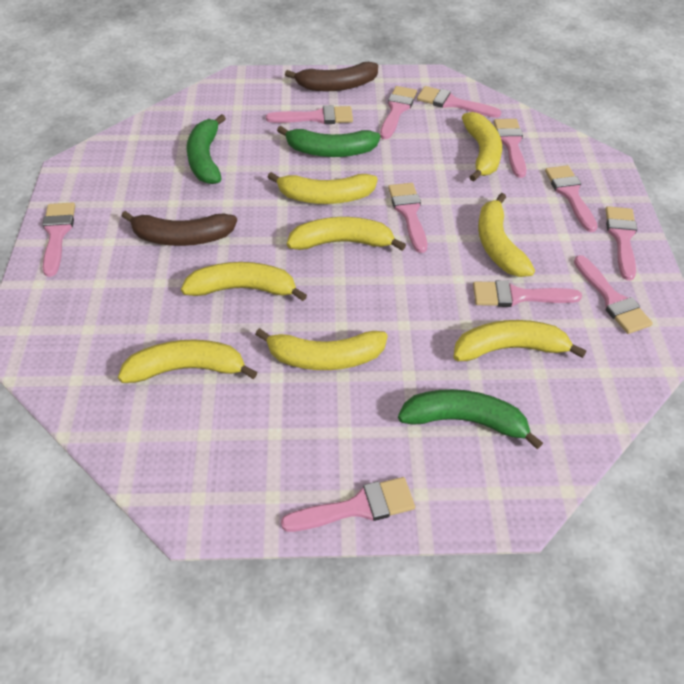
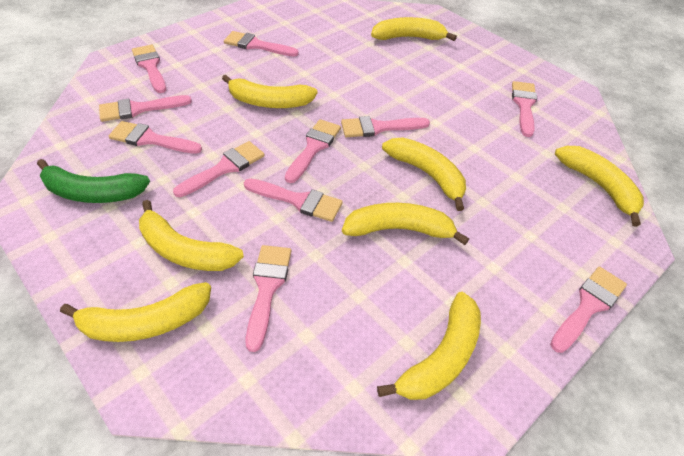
brown banana: 2 -> 0
green banana: 3 -> 1

